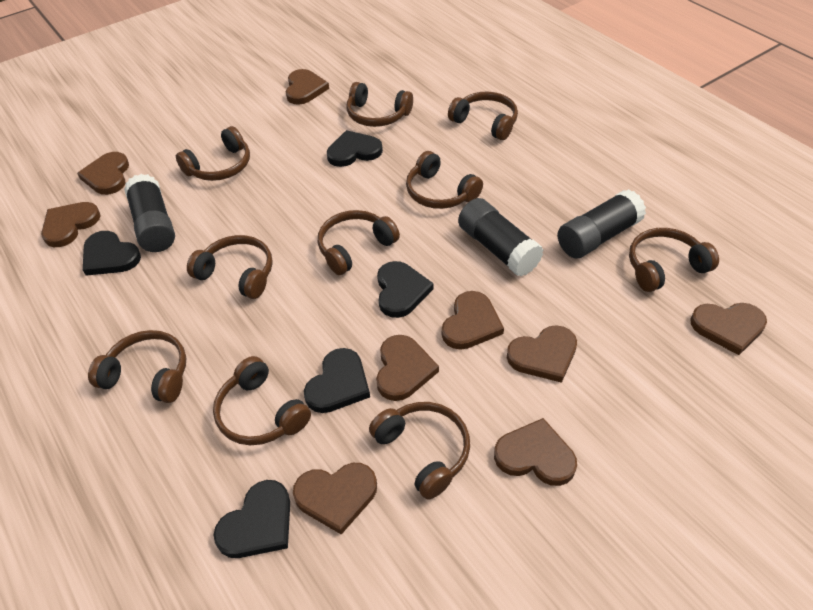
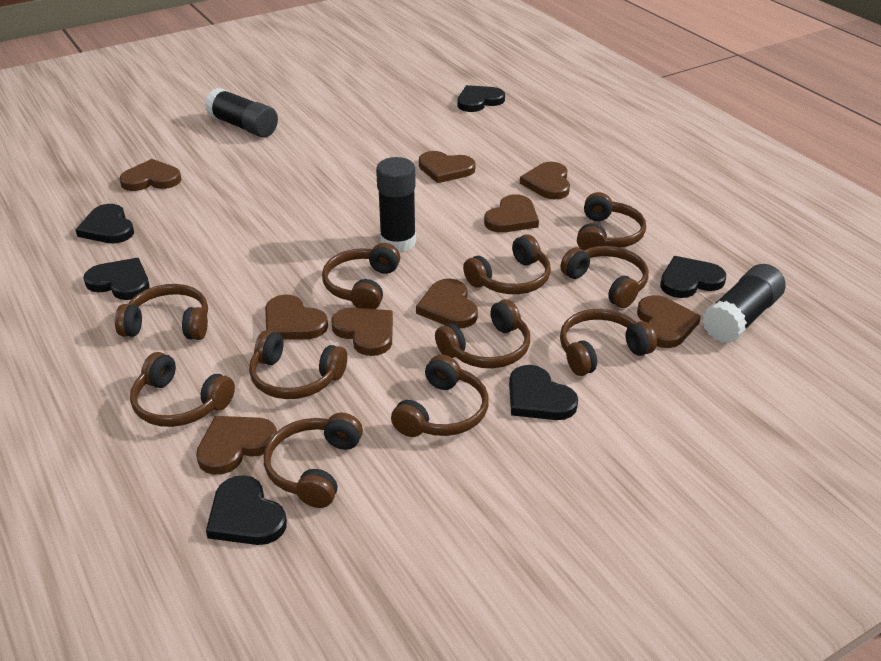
black heart: 5 -> 6
brown headphones: 10 -> 11

